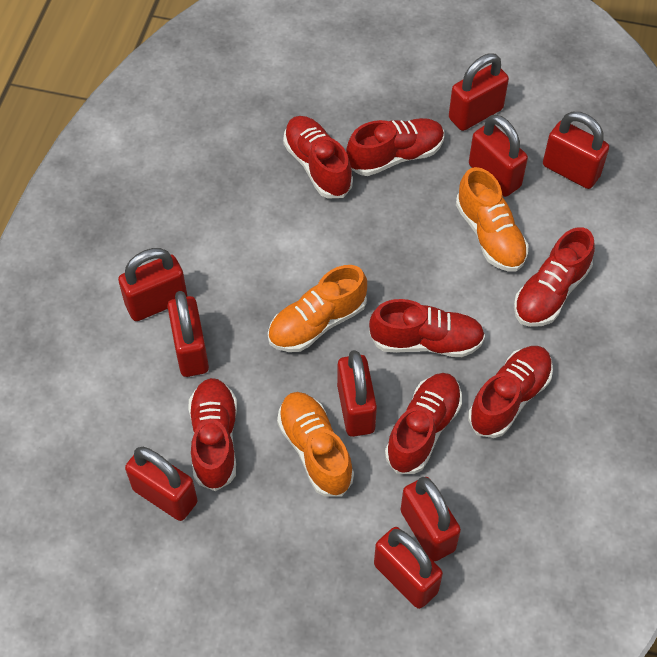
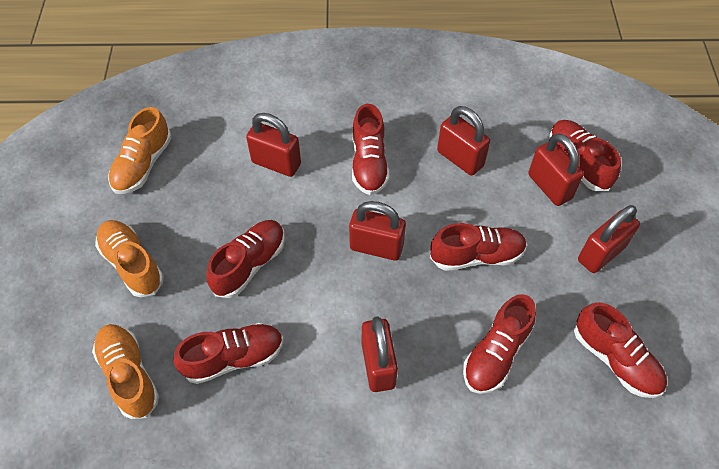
red padlock: 9 -> 6

